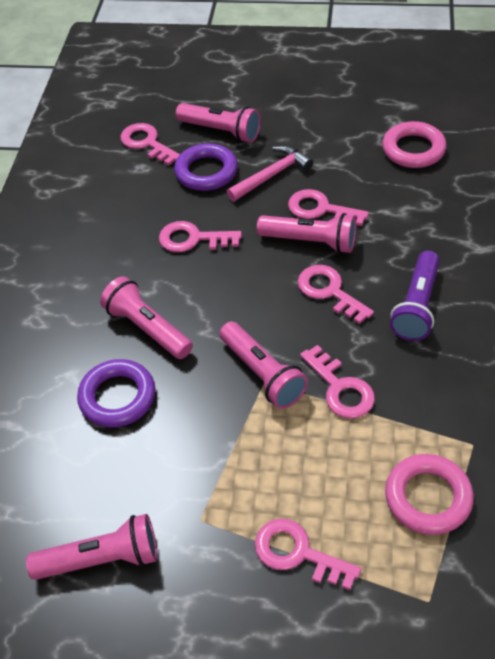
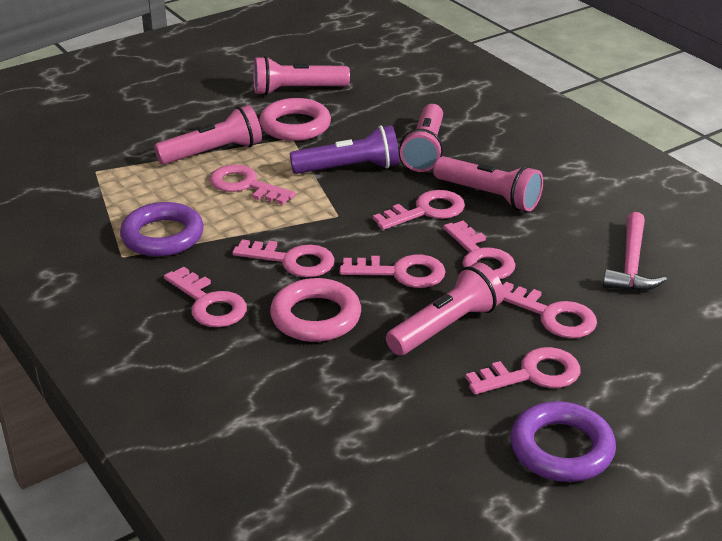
pink key: 6 -> 8

